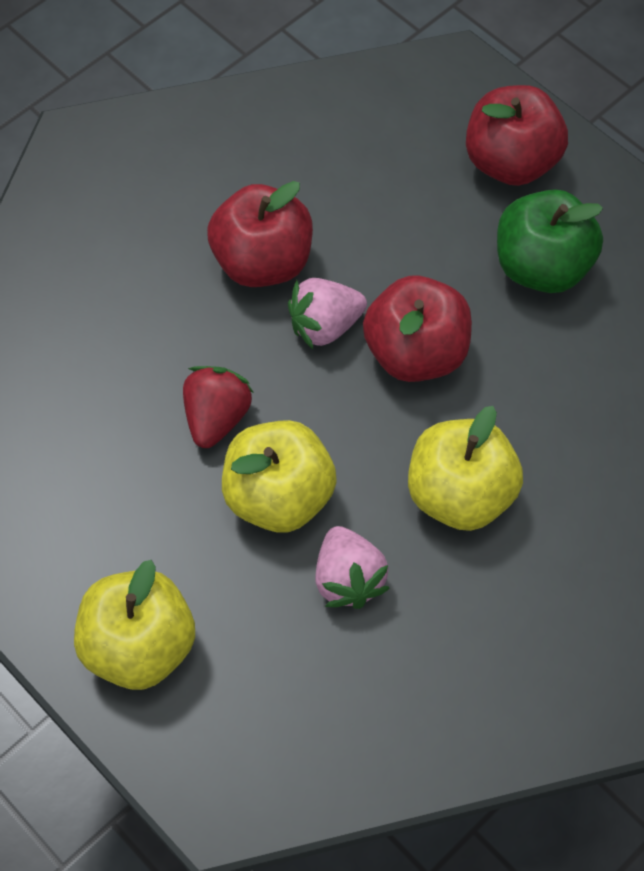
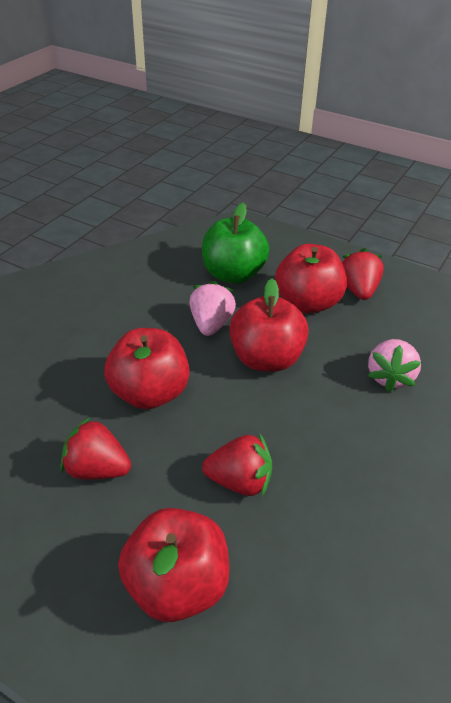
red apple: 3 -> 4
red strawberry: 1 -> 3
yellow apple: 3 -> 0

